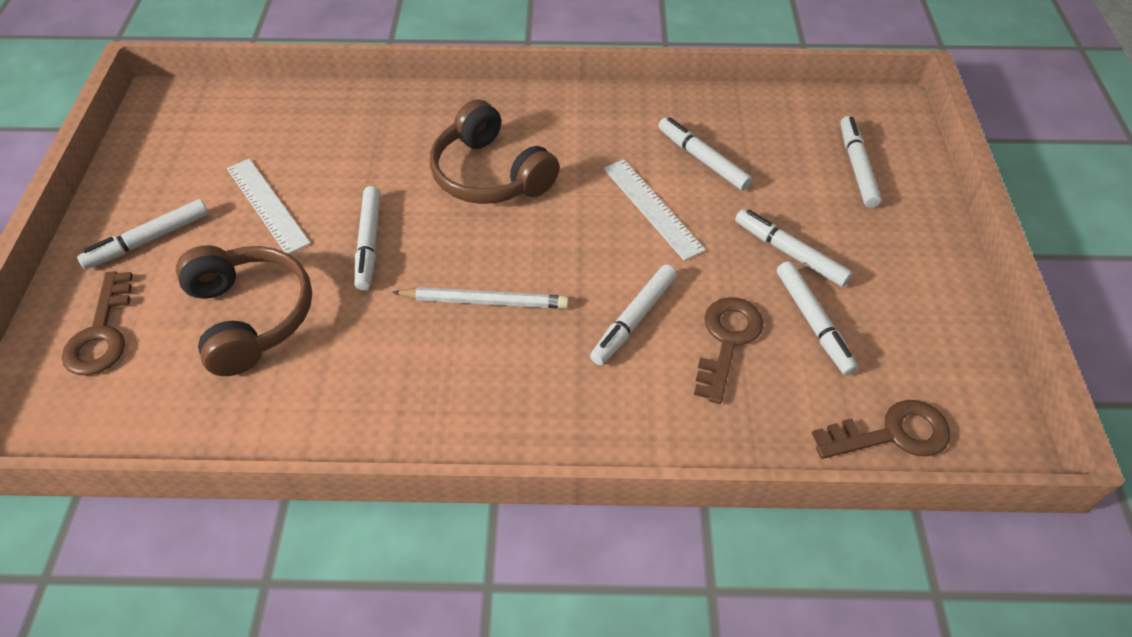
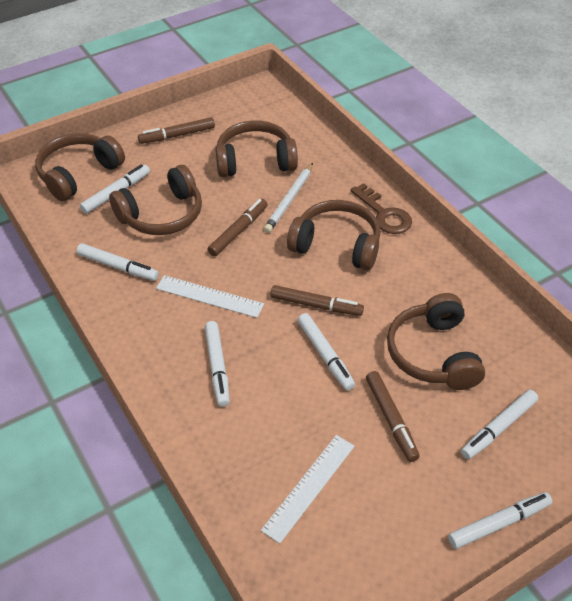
brown headphones: 2 -> 5
brown key: 3 -> 1
brown marker: 0 -> 4
white marker: 7 -> 6

